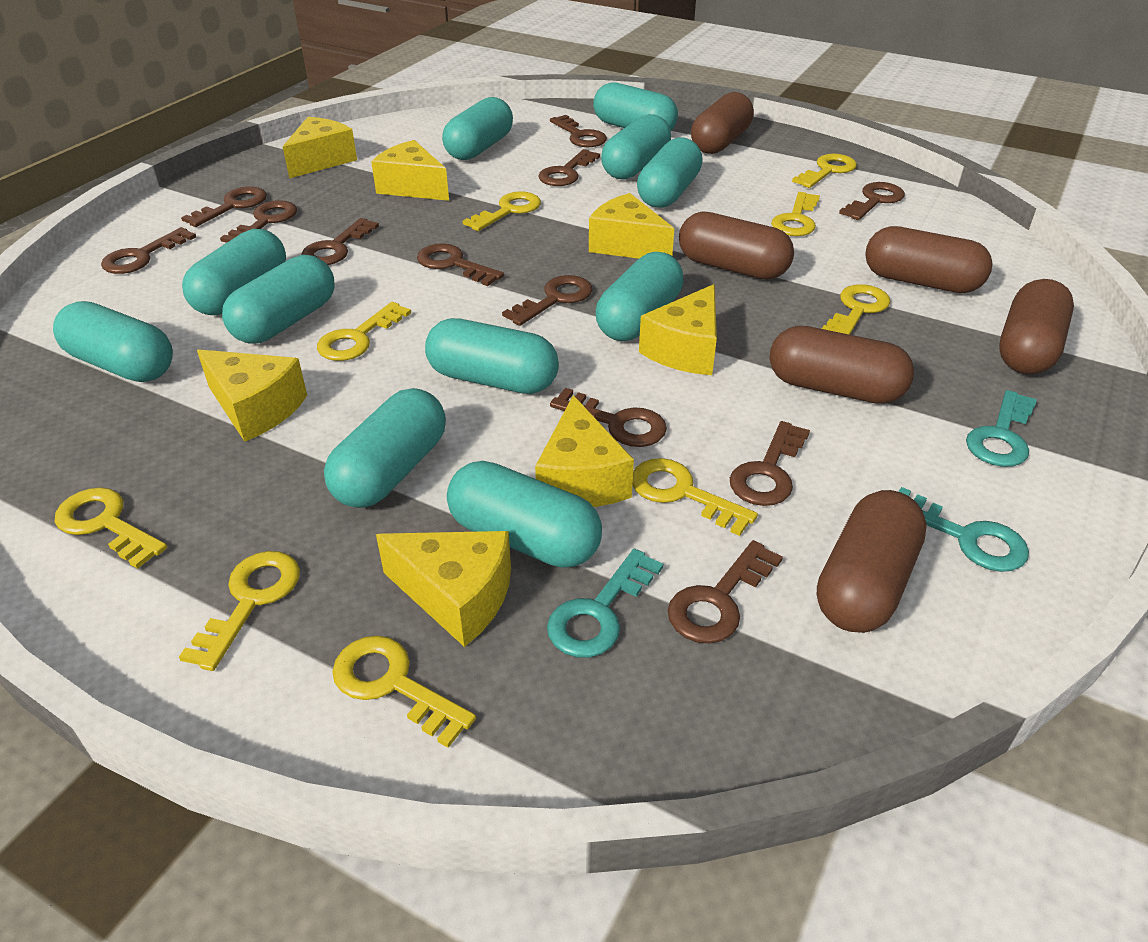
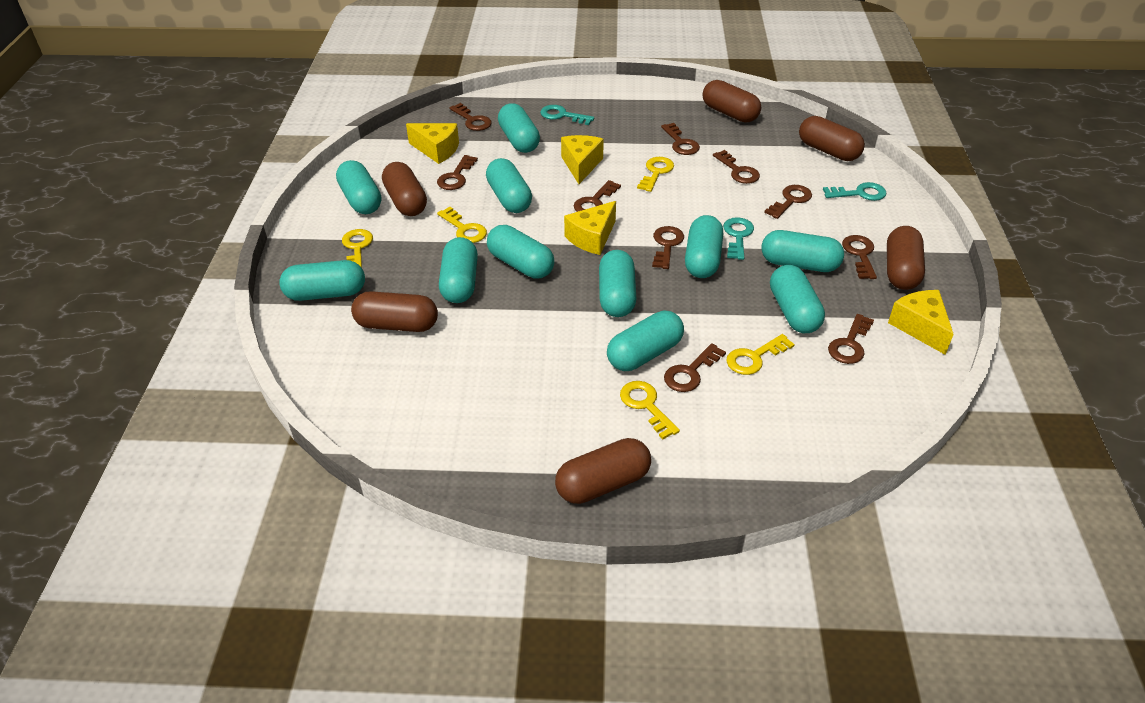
brown key: 12 -> 10
yellow cheese: 7 -> 4
yellow key: 9 -> 5

